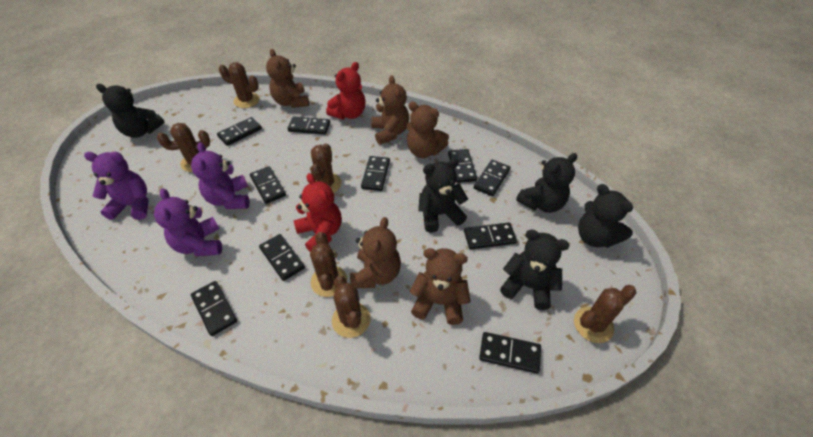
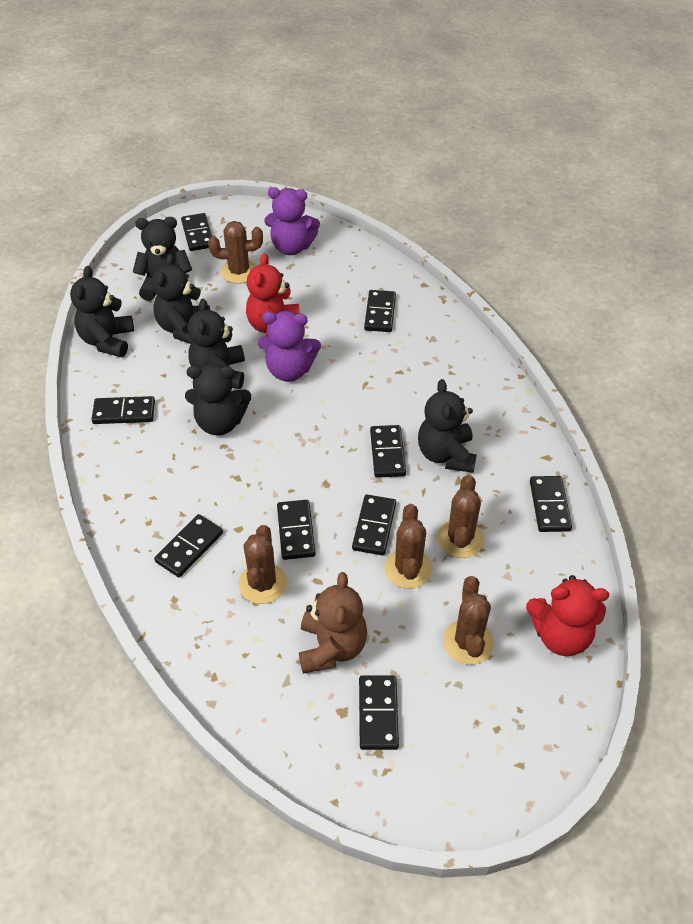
black domino: 10 -> 9
black teddy bear: 5 -> 6
brown cactus: 6 -> 5
brown teddy bear: 5 -> 1
purple teddy bear: 3 -> 2

